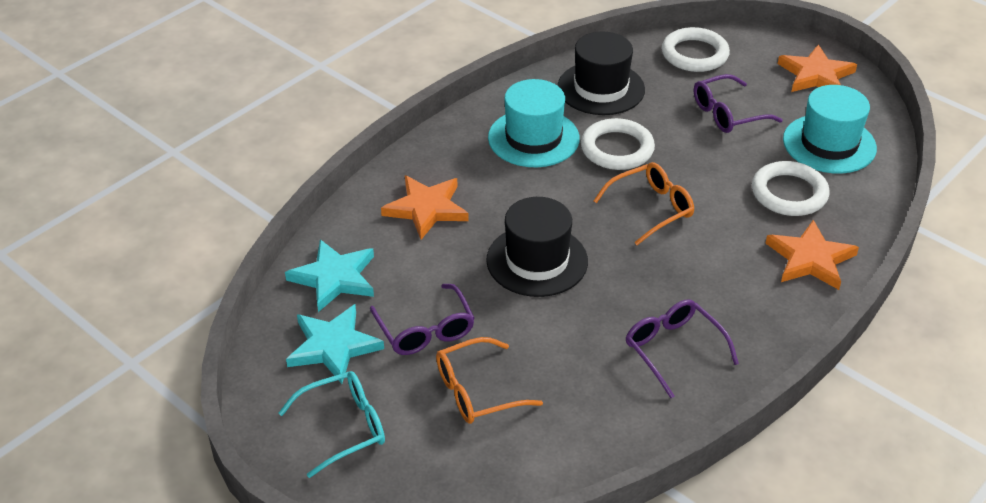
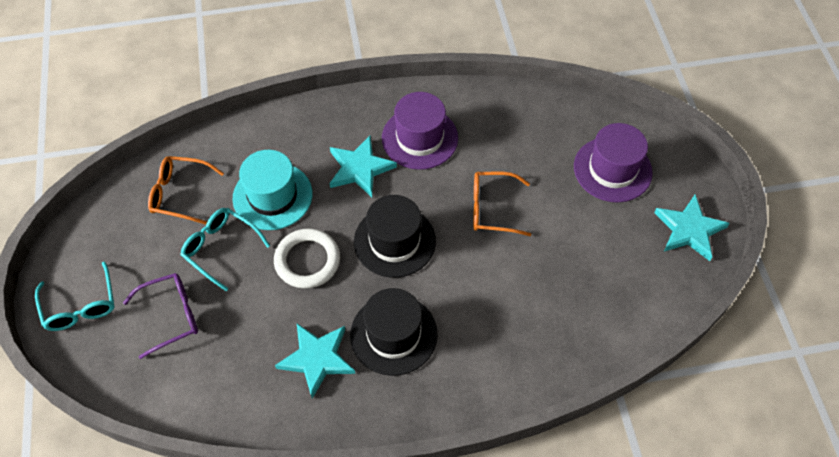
orange star: 3 -> 0
purple glasses: 3 -> 1
purple hat: 0 -> 2
turquoise glasses: 1 -> 2
turquoise hat: 2 -> 1
turquoise star: 2 -> 3
white ring: 3 -> 1

